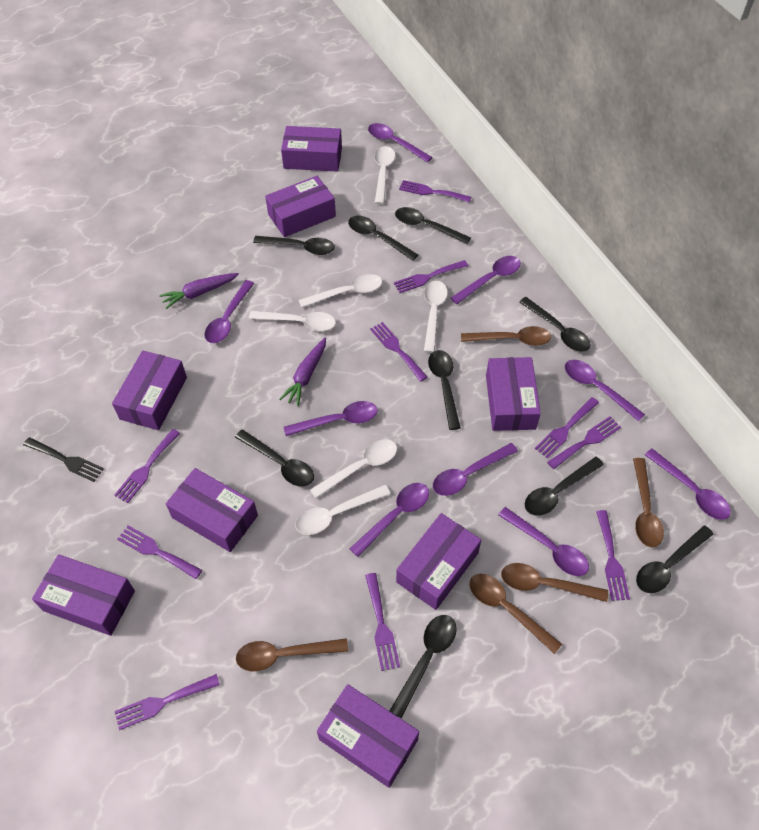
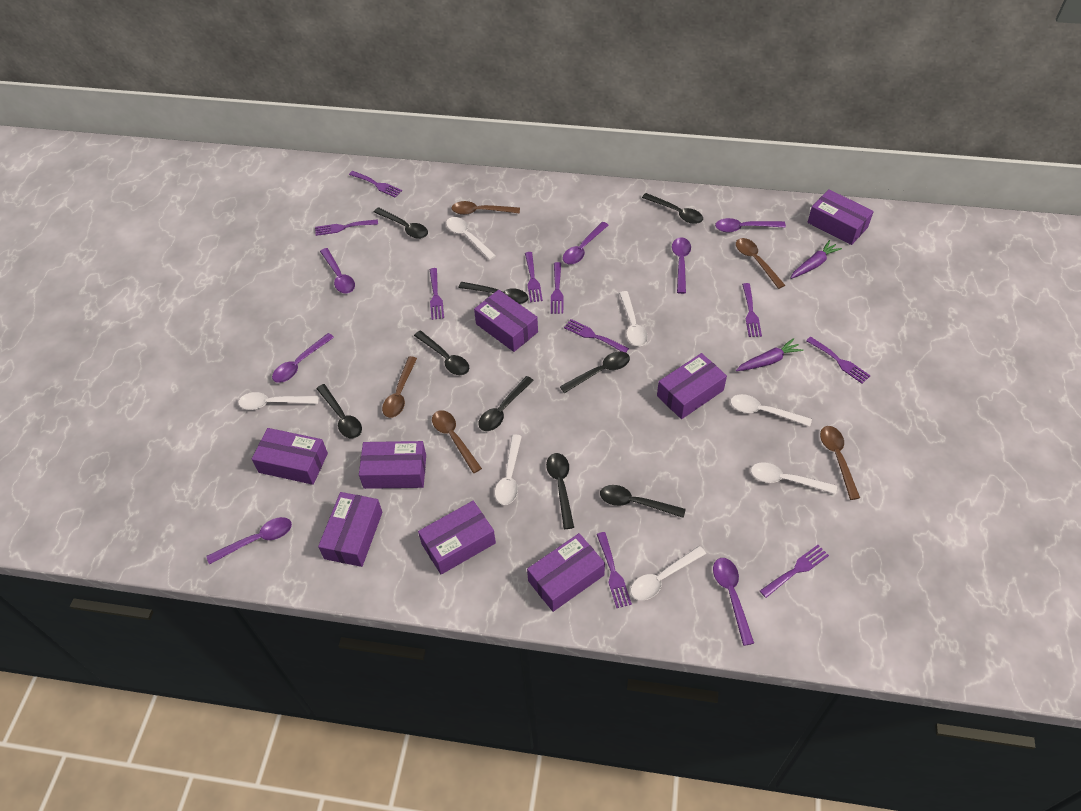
black fork: 1 -> 0
purple spoon: 9 -> 7
white spoon: 6 -> 7

